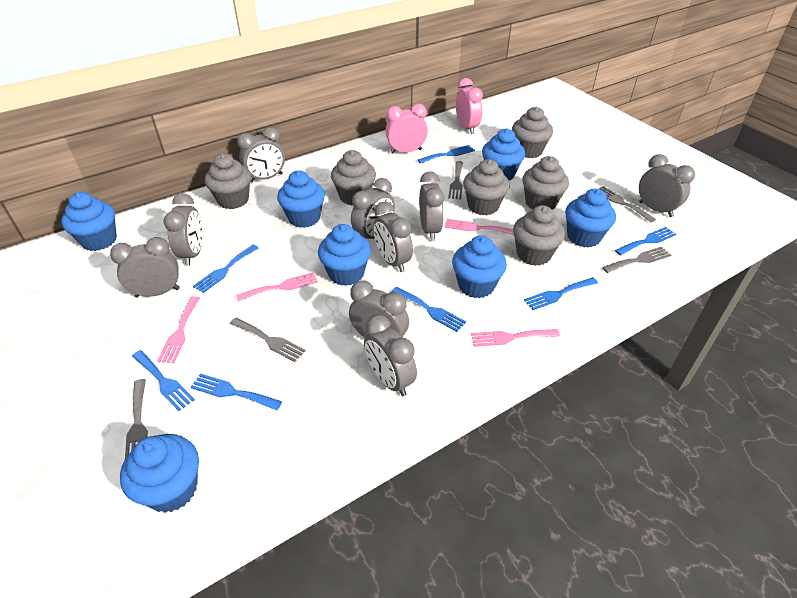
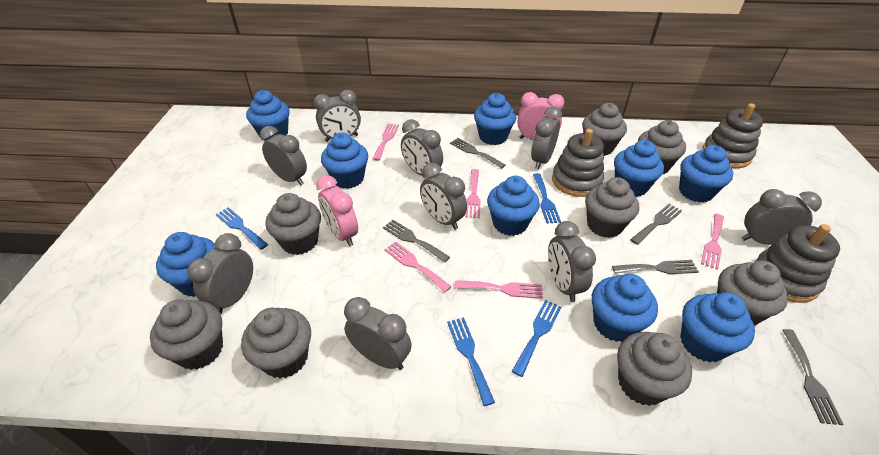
blue cupcake: 7 -> 9
blue fork: 7 -> 4
grey cupcake: 6 -> 8
grey stacking toy: 0 -> 3
pink fork: 4 -> 5

